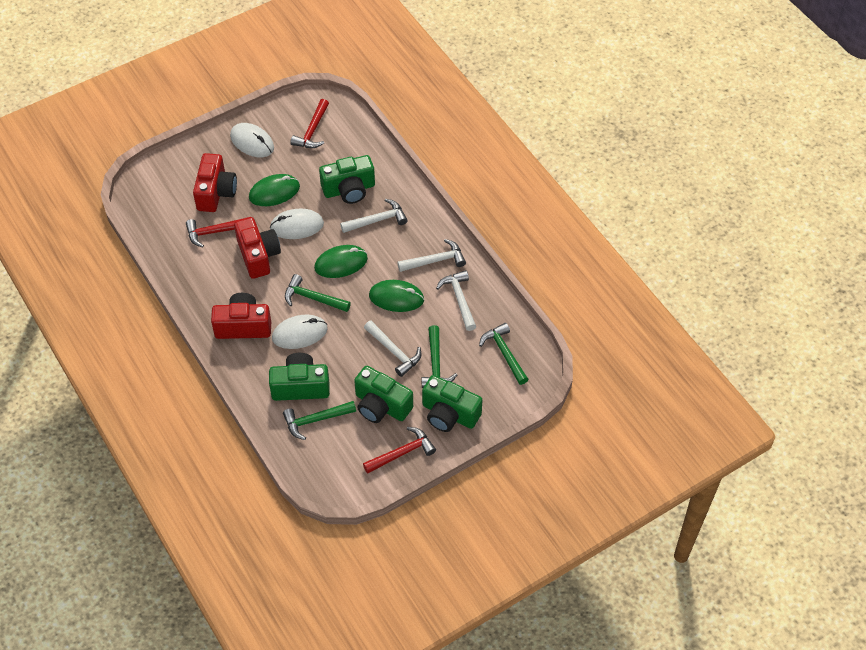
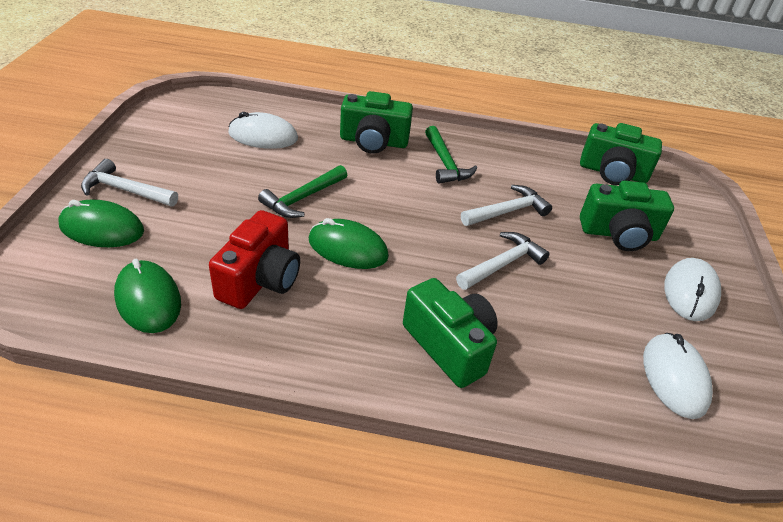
green hammer: 4 -> 2
red camera: 3 -> 1
red hammer: 3 -> 0
white hammer: 4 -> 3

